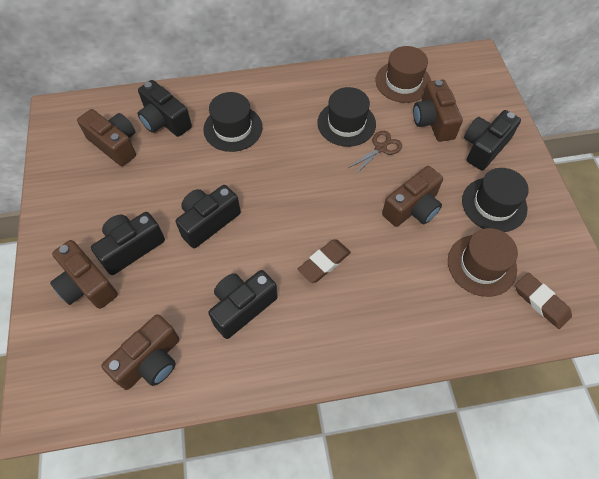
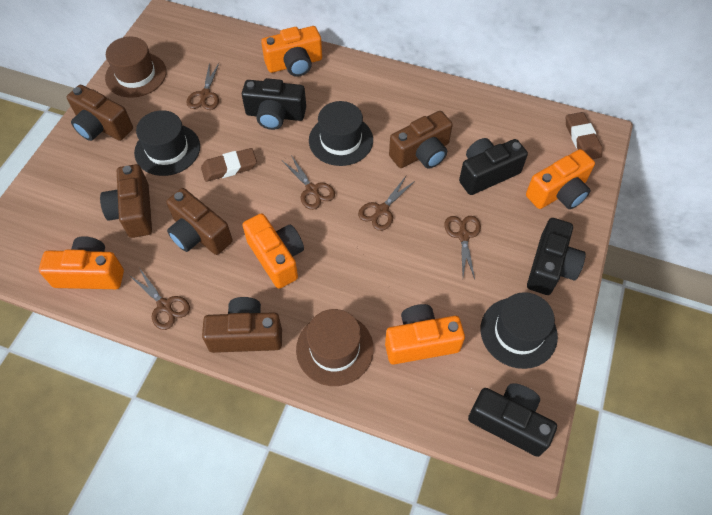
black camera: 5 -> 4
brown scissors: 1 -> 5
orange camera: 0 -> 5

